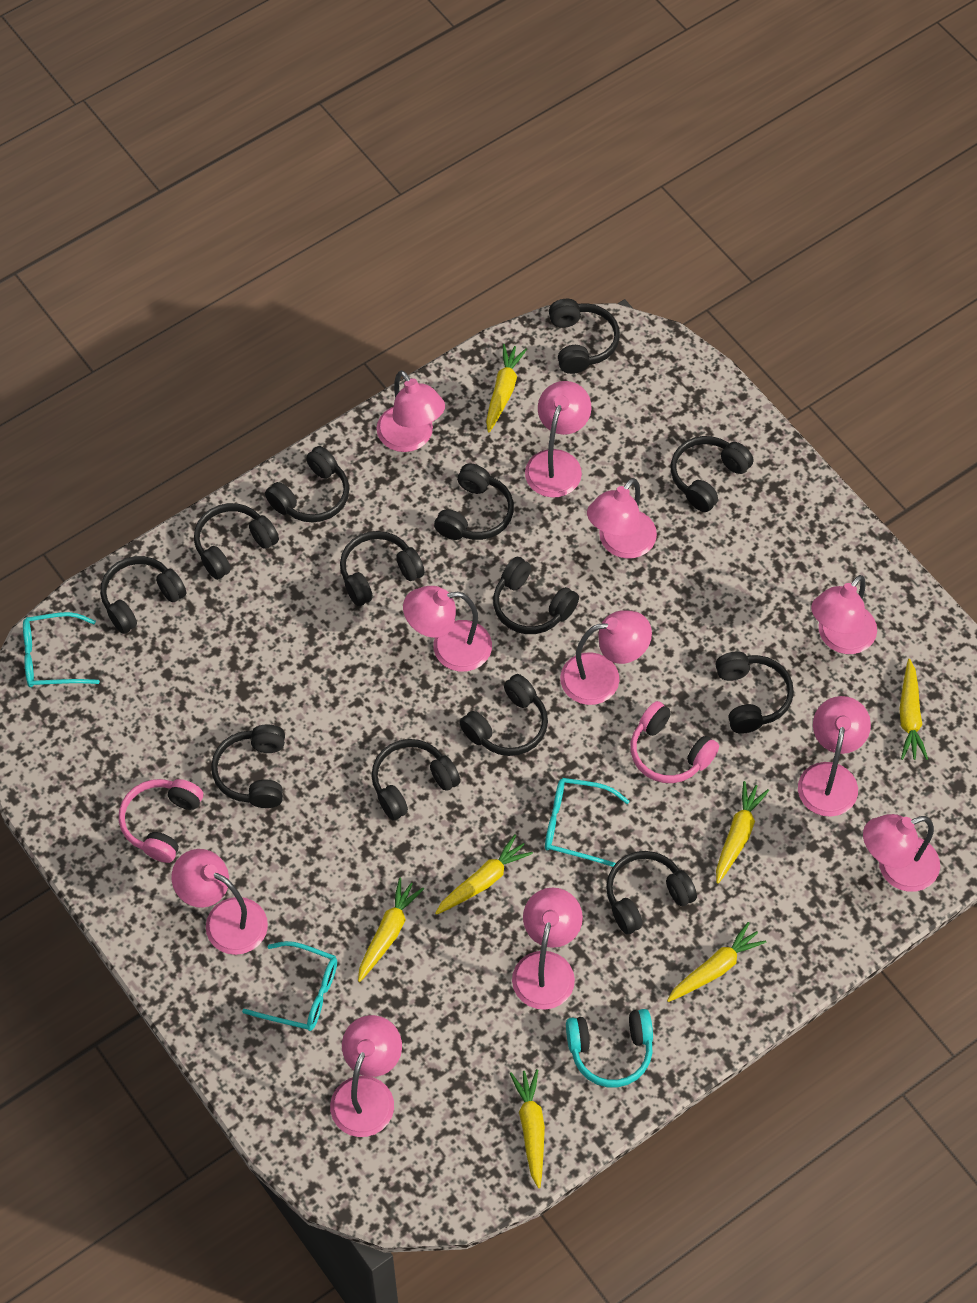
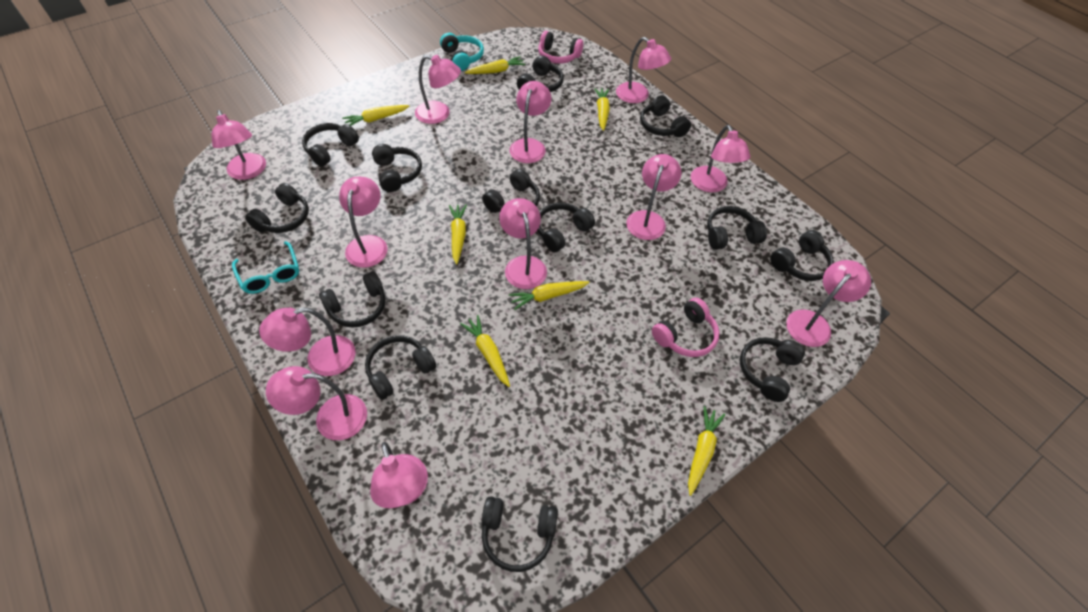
pink lamp: 11 -> 12
turquoise glasses: 3 -> 1

